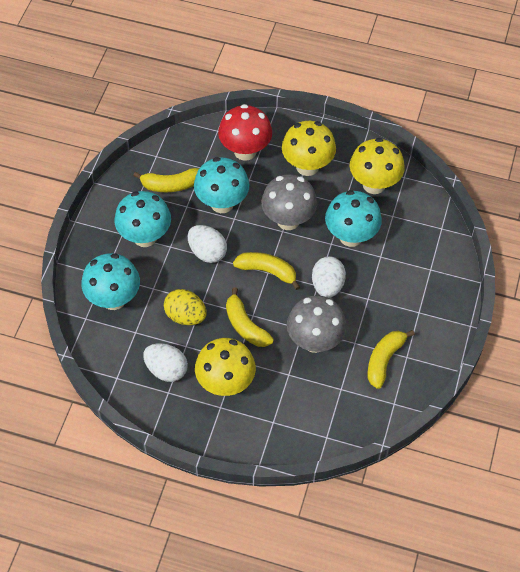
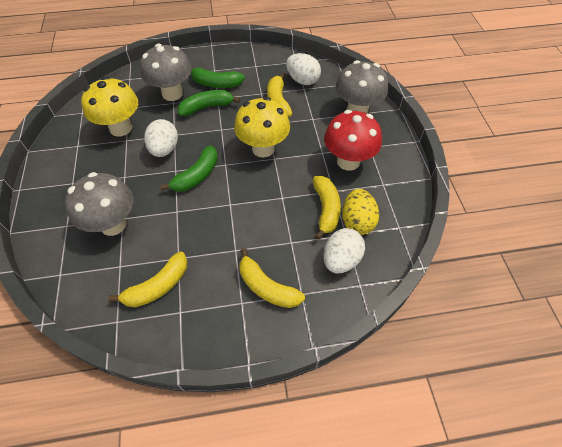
green banana: 0 -> 3
grey mushroom: 2 -> 3
turquoise mushroom: 4 -> 0
yellow mushroom: 3 -> 2

